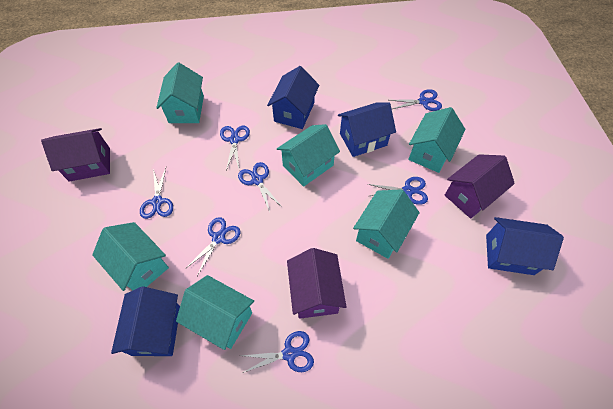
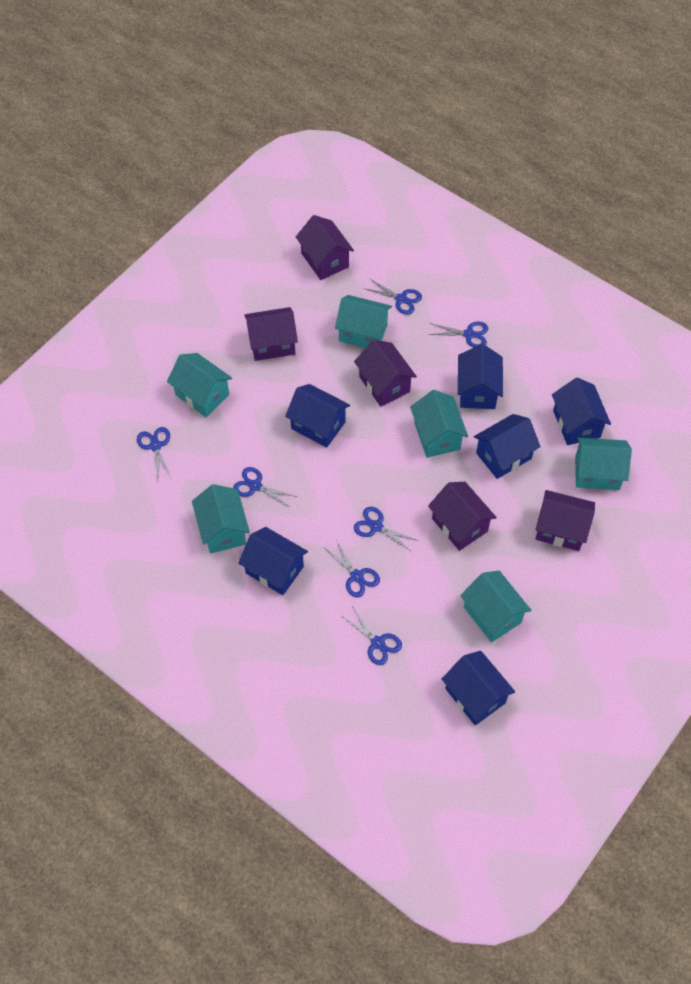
blue house: 4 -> 6
purple house: 3 -> 5

